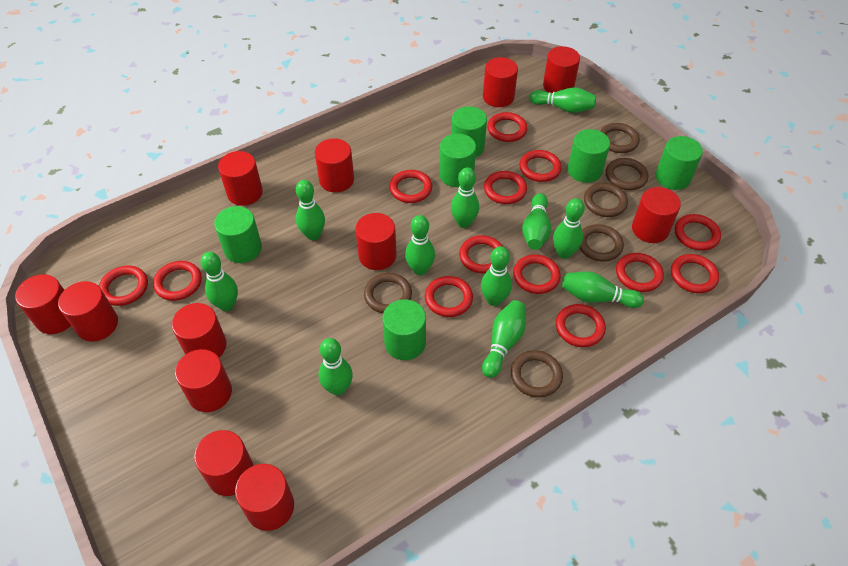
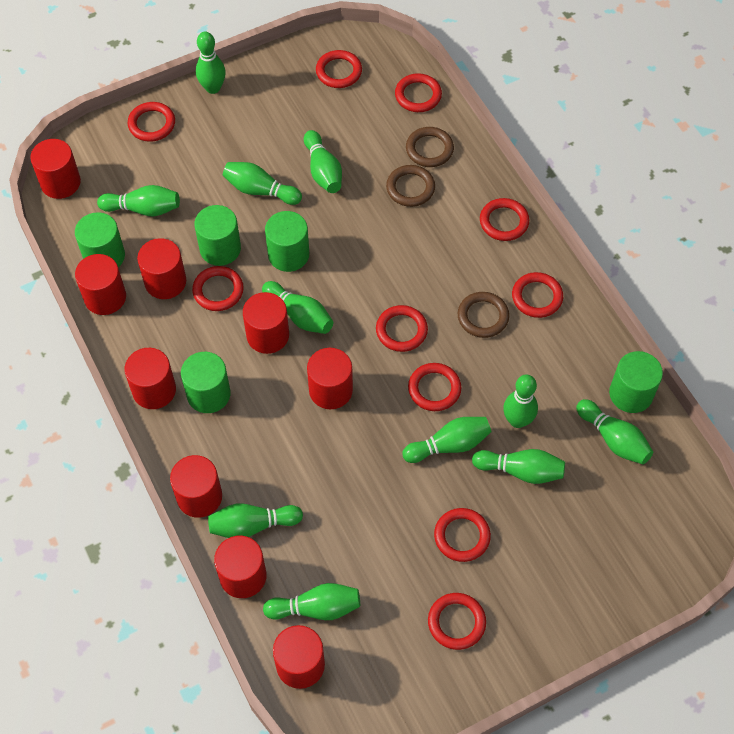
brown ring: 6 -> 3
green cylinder: 6 -> 5
red cylinder: 12 -> 9
red ring: 13 -> 10

